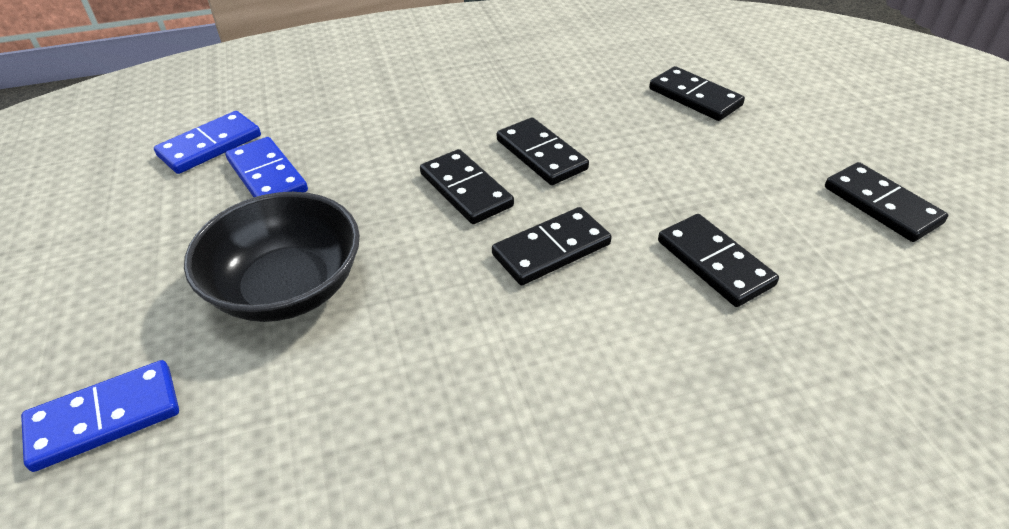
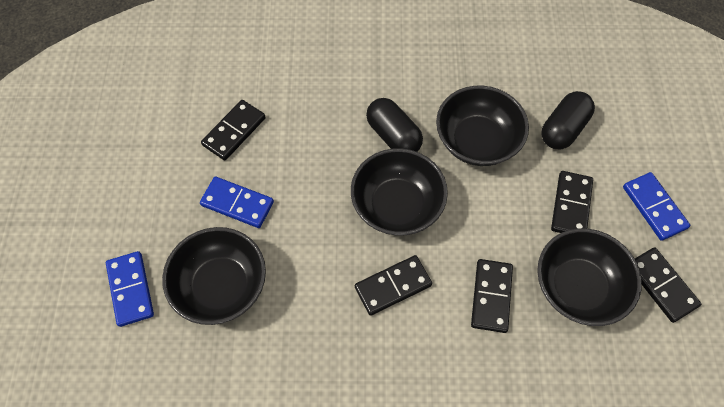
black bowl: 1 -> 4
black capsule: 0 -> 2
black domino: 6 -> 5

